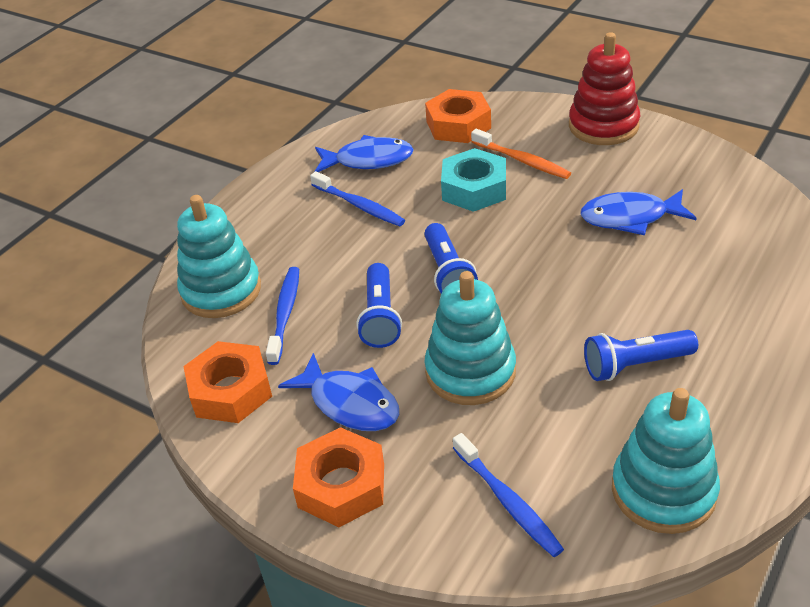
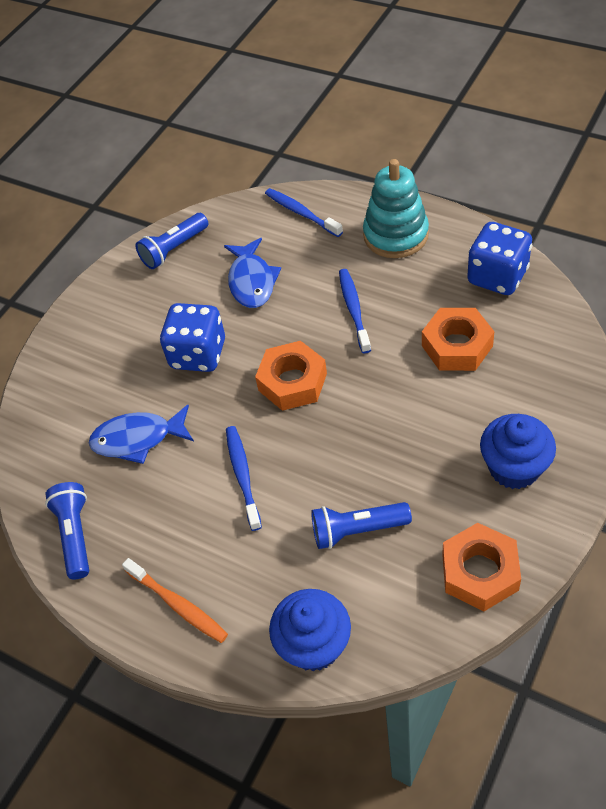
blue cupcake: 0 -> 2
blue dice: 0 -> 2
blue fish: 3 -> 2
red stacking toy: 1 -> 0
turquoise nut: 1 -> 0
turquoise stacking toy: 3 -> 1

